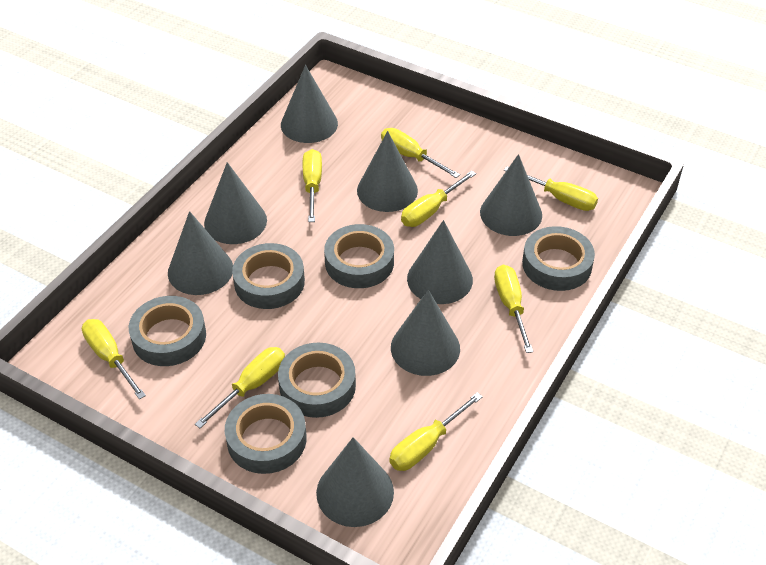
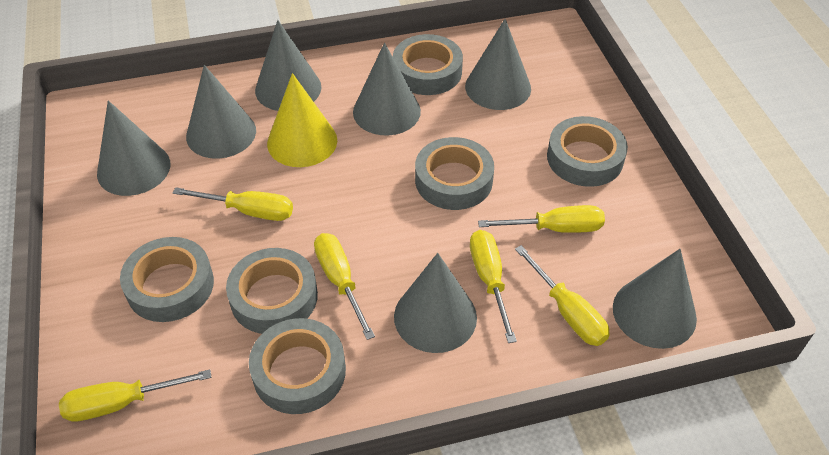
grey cone: 8 -> 7
yellow cone: 0 -> 1
yellow screwdriver: 8 -> 6

